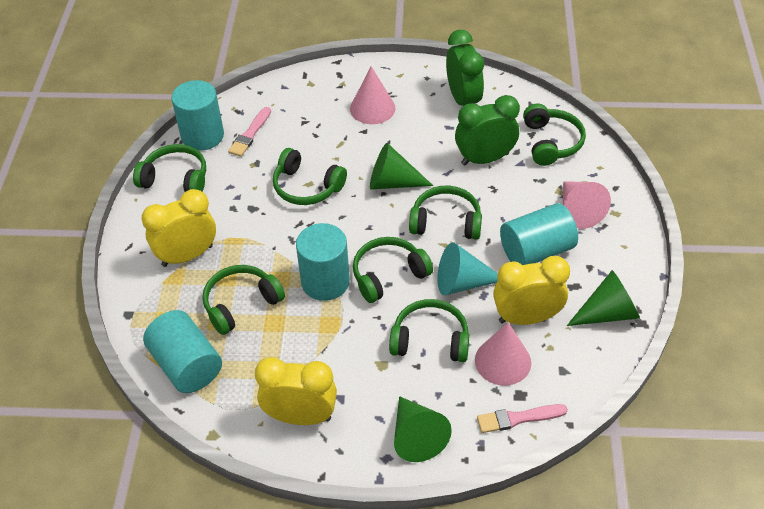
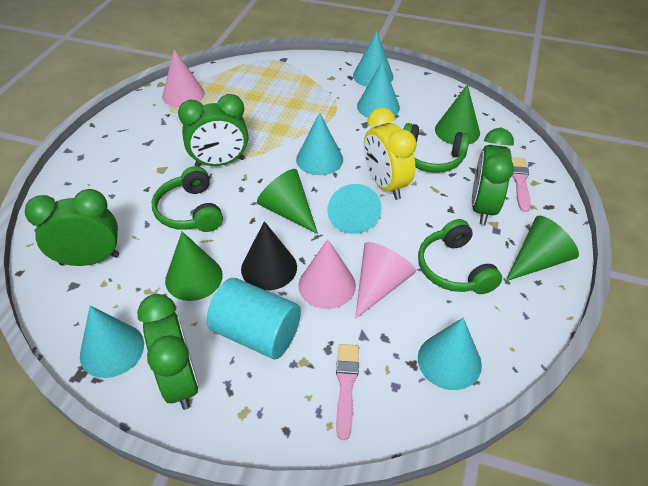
black cone: 0 -> 1
green clock: 2 -> 4
green cone: 3 -> 4
green headphones: 7 -> 3
turquoise cone: 1 -> 6
turquoise cylinder: 4 -> 1
yellow clock: 3 -> 1

